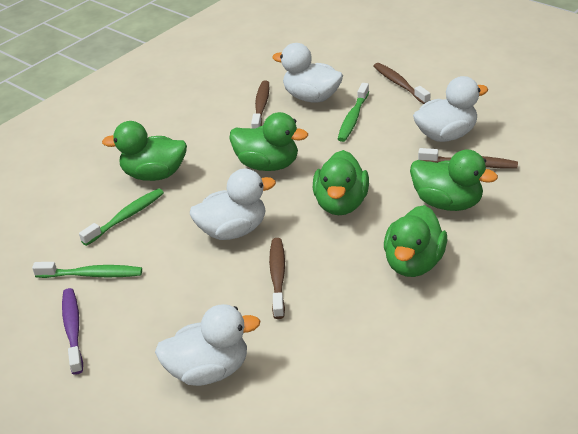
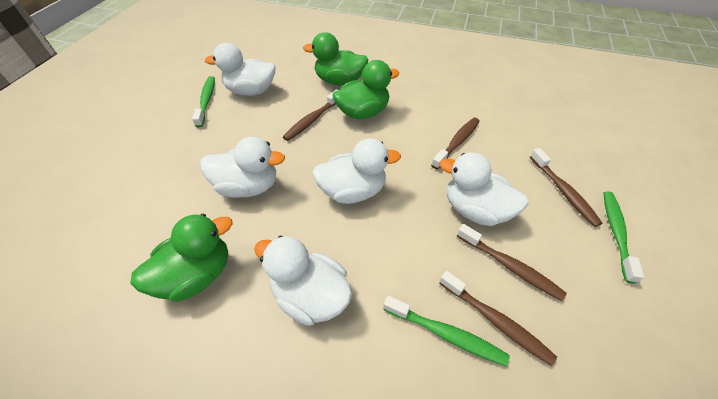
brown toothbrush: 4 -> 5
green duck: 5 -> 3
purple toothbrush: 1 -> 0
white duck: 4 -> 5

